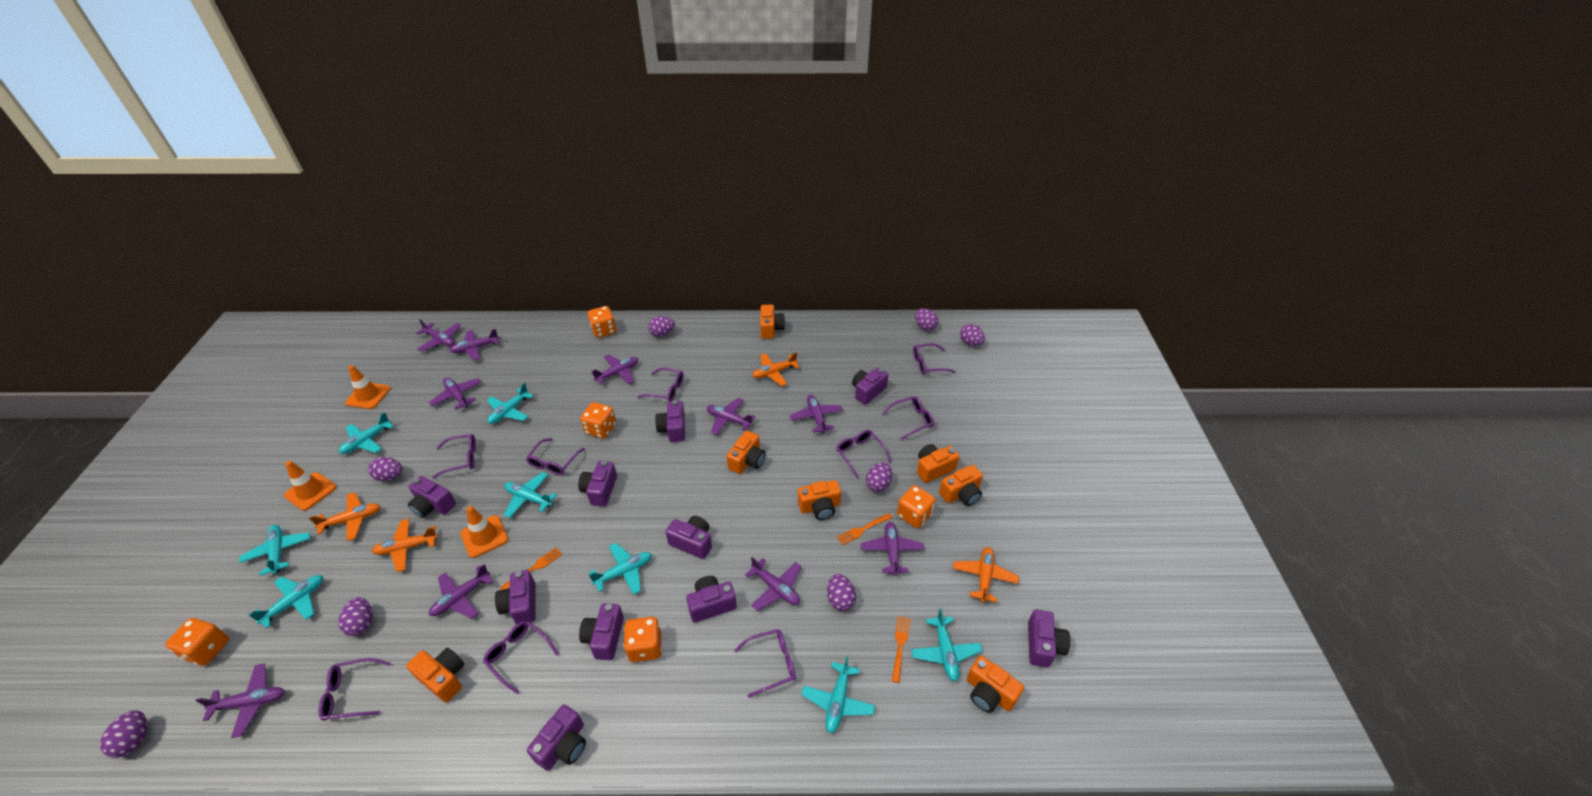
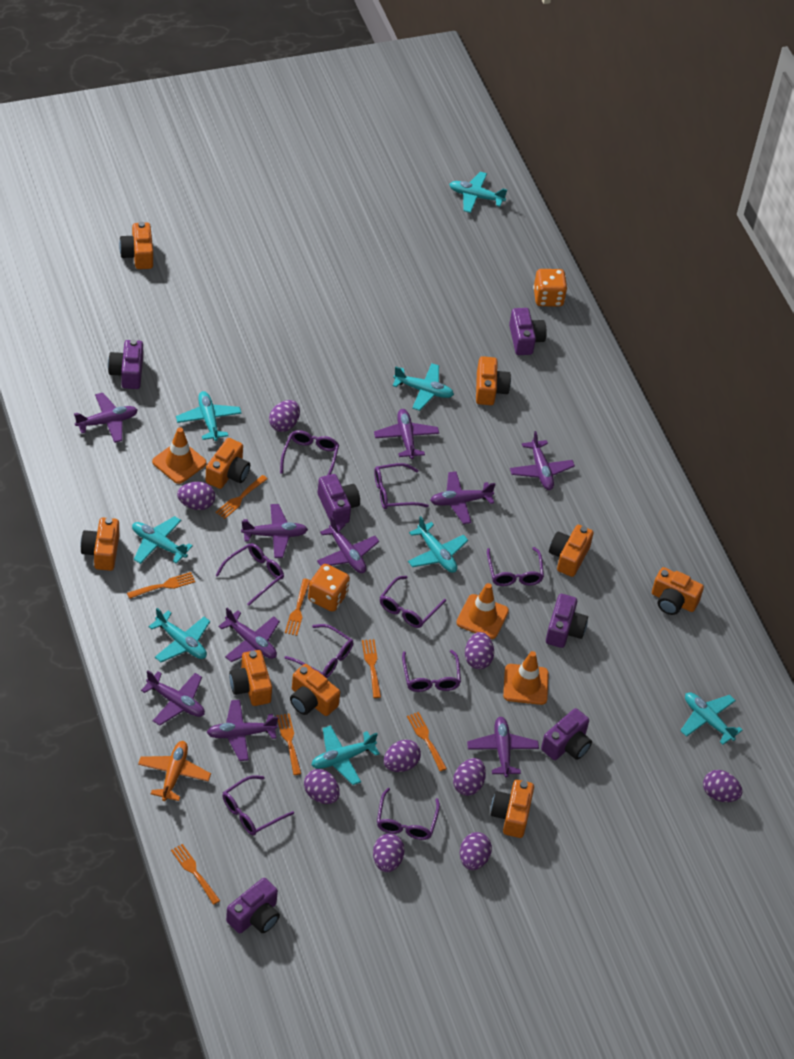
orange camera: 7 -> 9
orange dice: 5 -> 2
orange fork: 3 -> 7
orange plane: 4 -> 1
purple camera: 10 -> 6
purple egg: 8 -> 9

